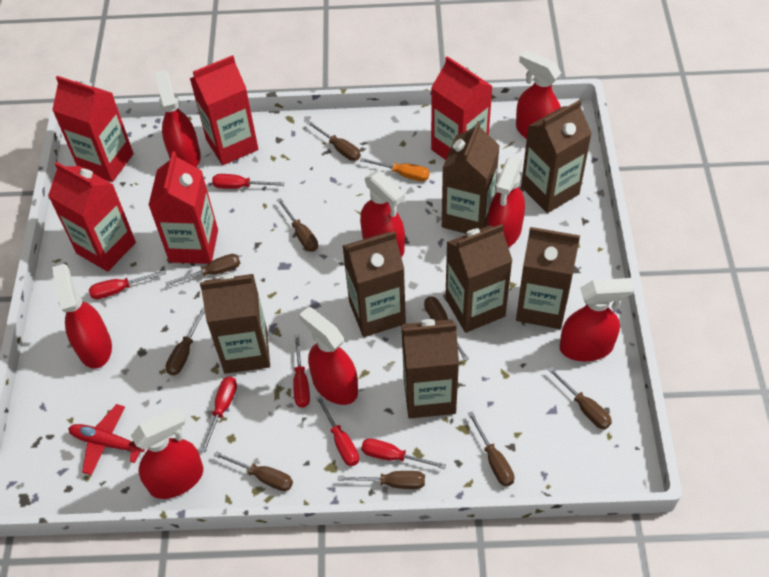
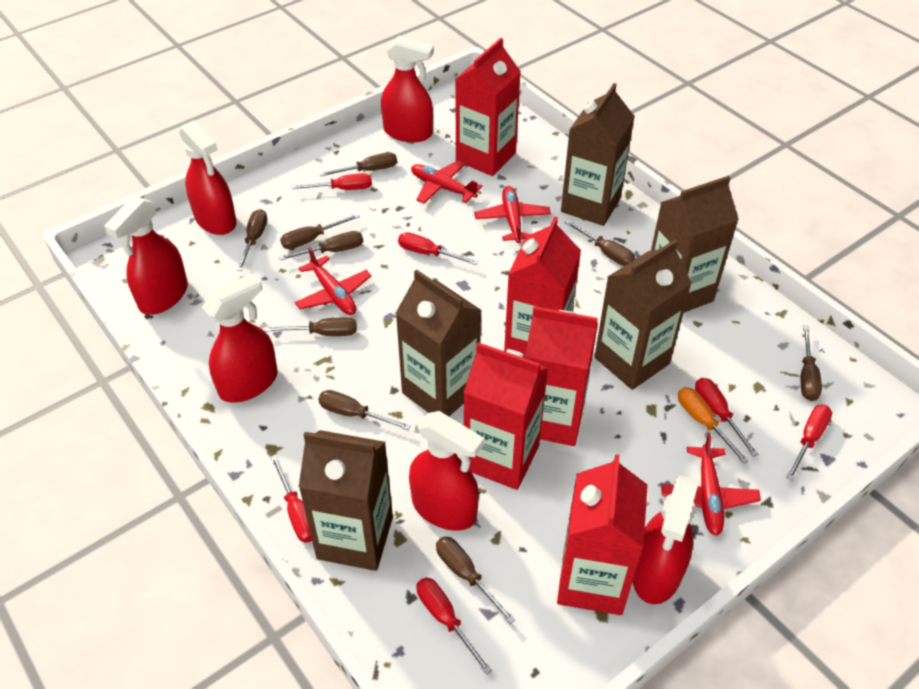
brown carton: 7 -> 5
red plane: 1 -> 4
red spray bottle: 8 -> 6

